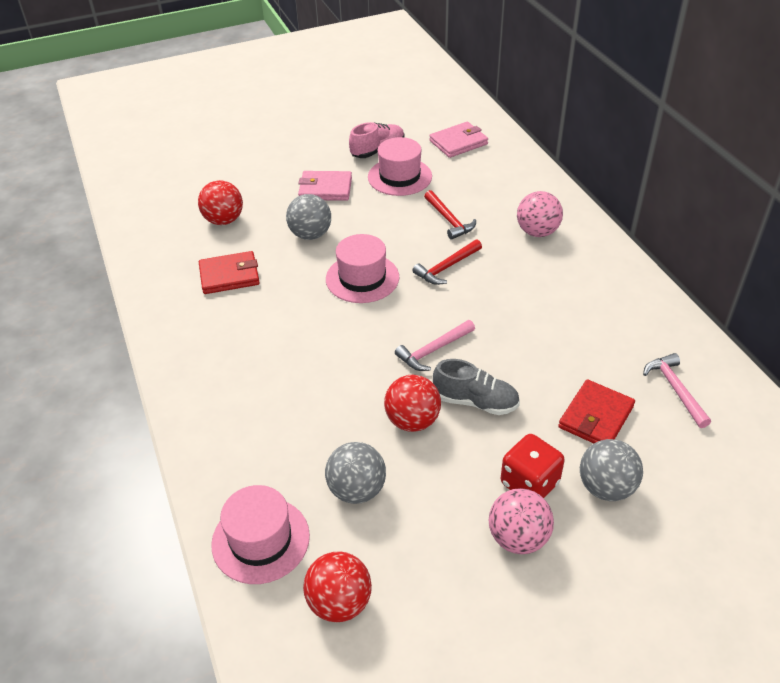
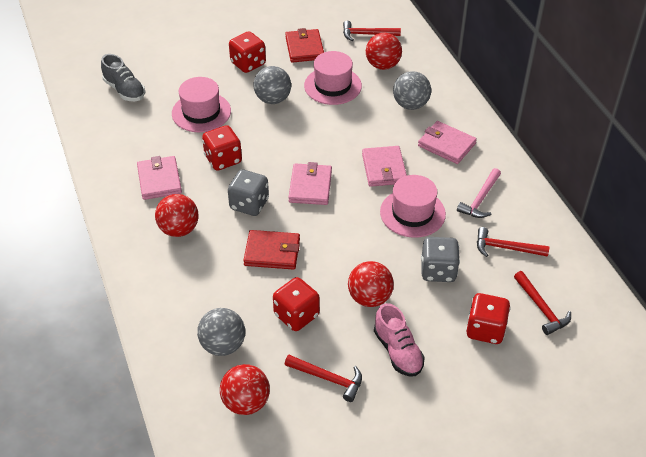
grey dice: 0 -> 2
pink ball: 2 -> 0
pink hammer: 2 -> 1
pink wallet: 2 -> 4
red ball: 3 -> 4
red dice: 1 -> 4
red hammer: 2 -> 4

